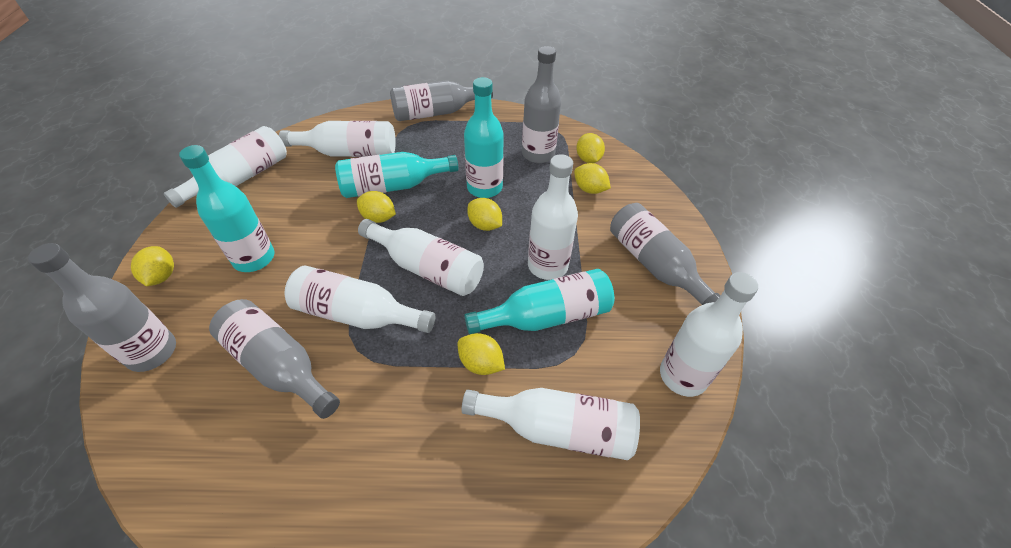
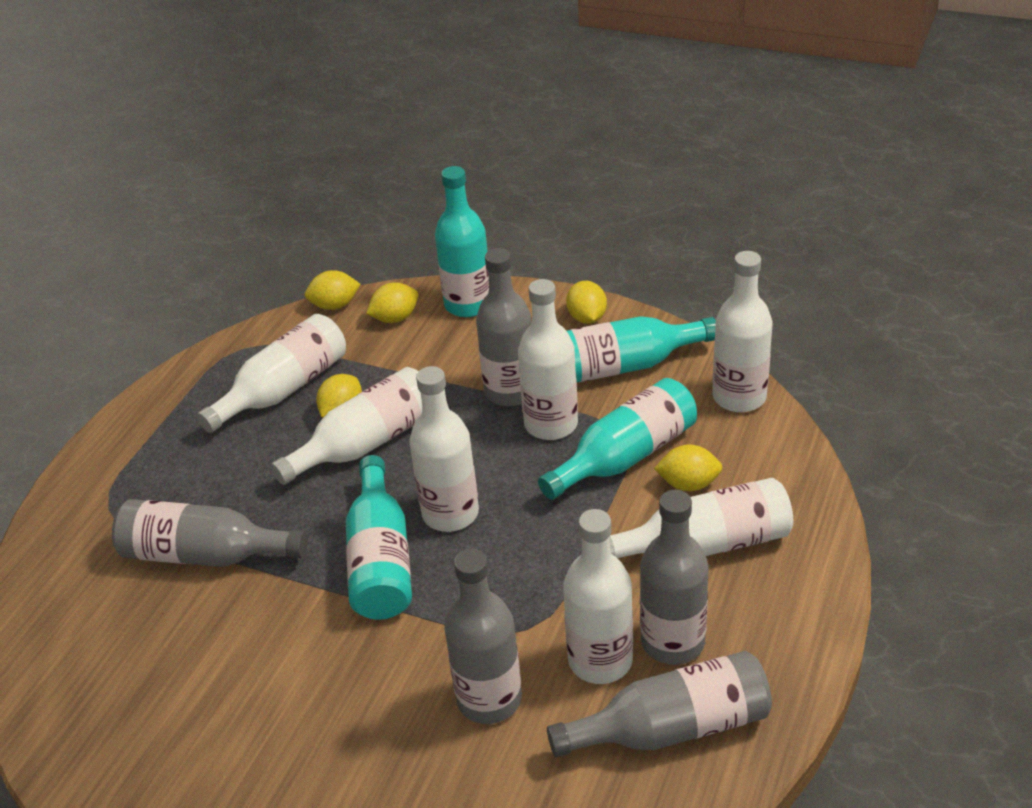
yellow lemon: 6 -> 5

